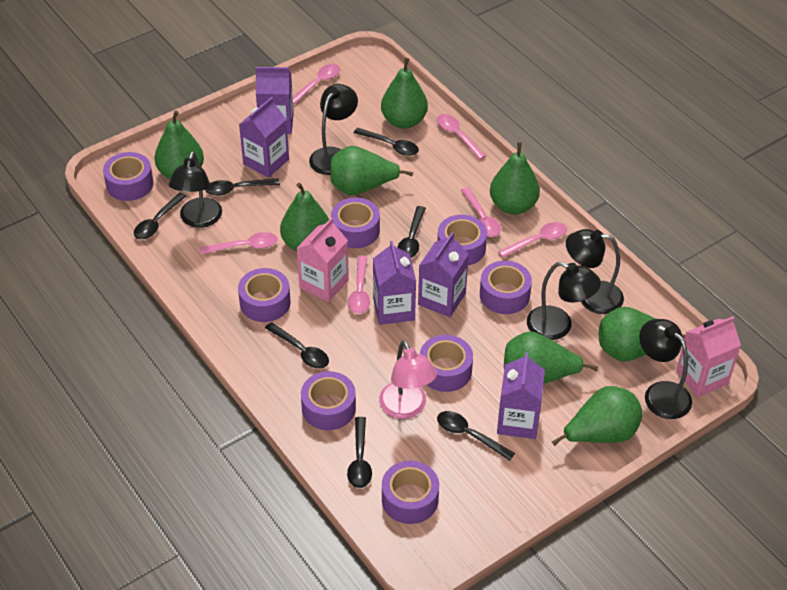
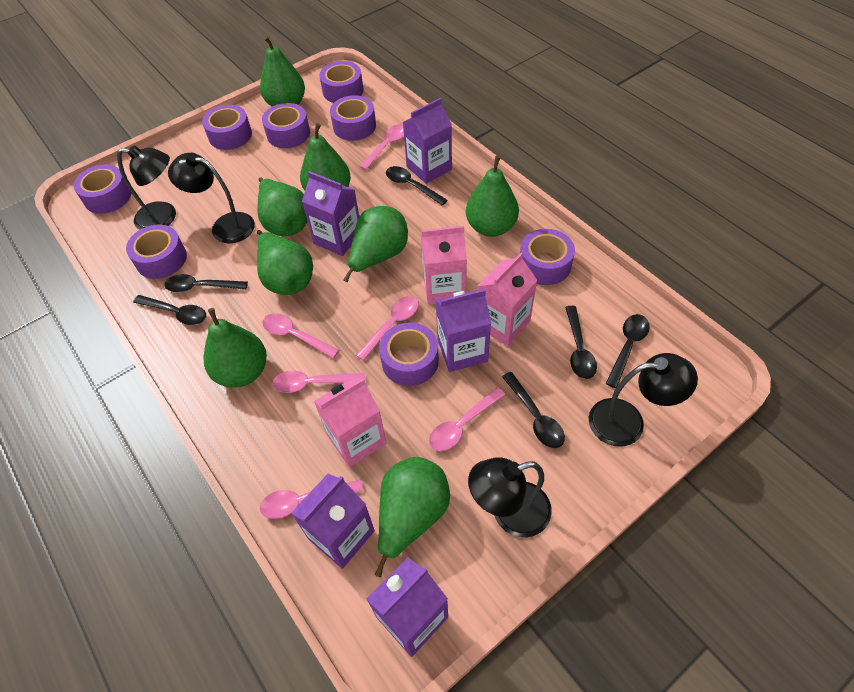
black lamp: 5 -> 4
black spoon: 7 -> 6
pink carton: 2 -> 3
pink lamp: 1 -> 0

